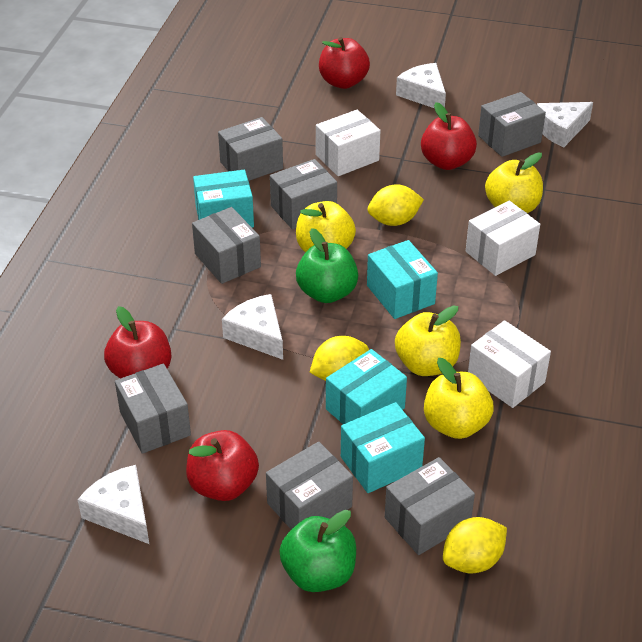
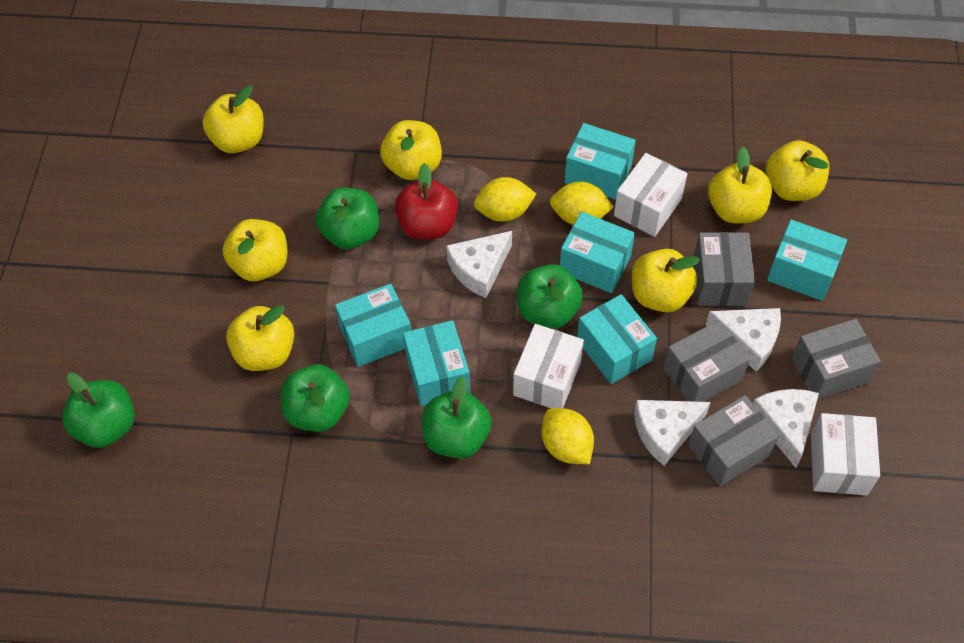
green apple: 2 -> 5
grey box: 7 -> 4
red apple: 4 -> 1
turquoise box: 4 -> 6
yellow apple: 4 -> 7

